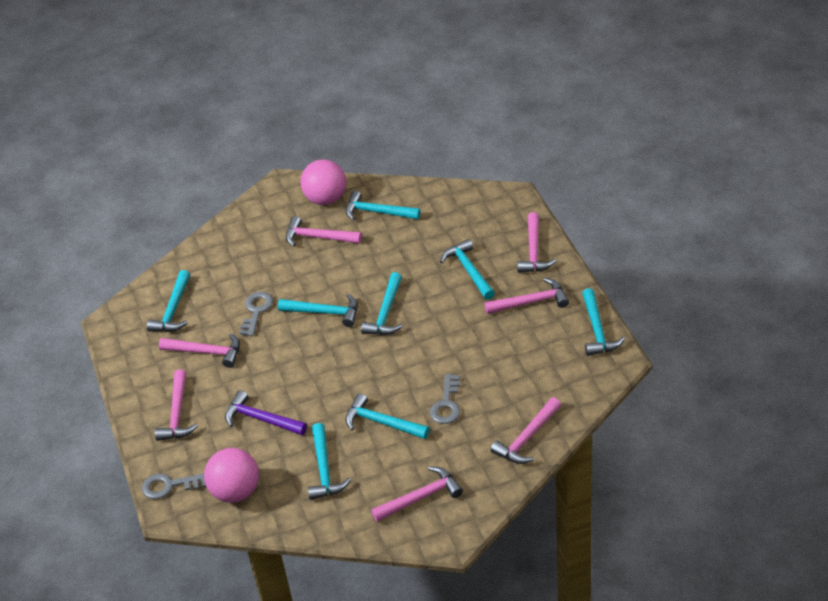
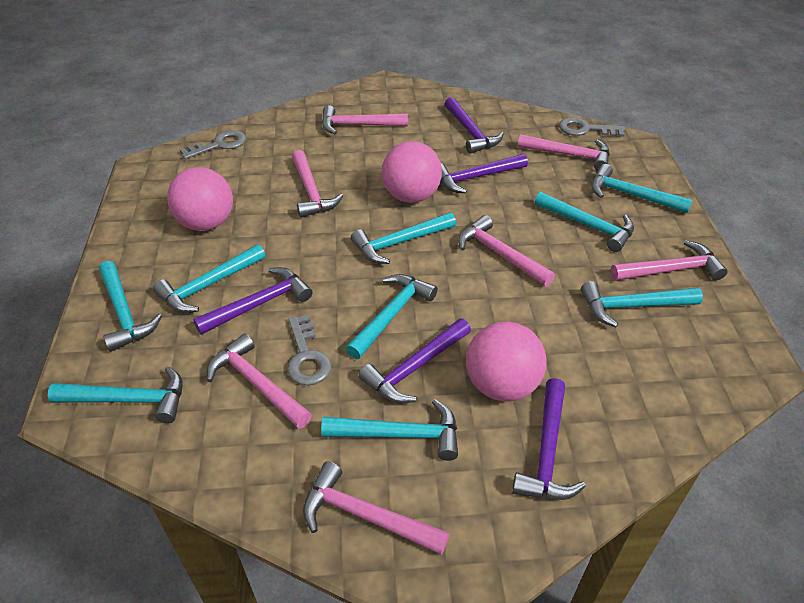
pink ball: 2 -> 3
purple hammer: 1 -> 5
turquoise hammer: 8 -> 9

